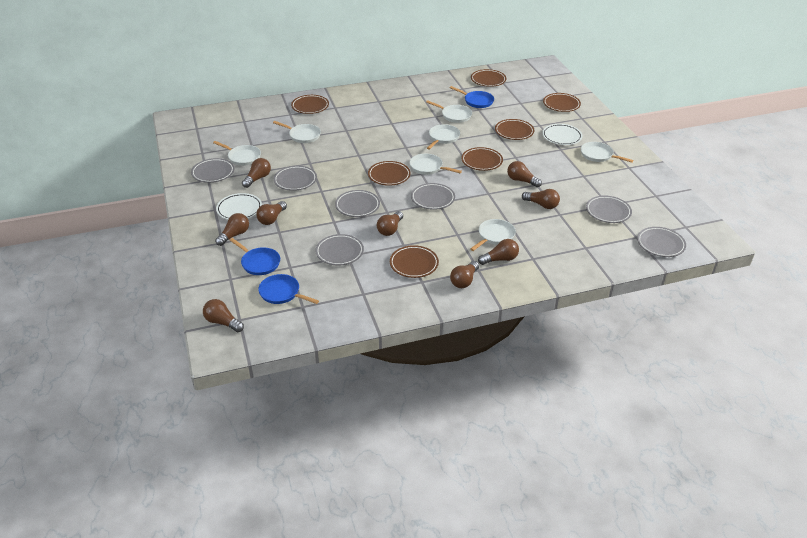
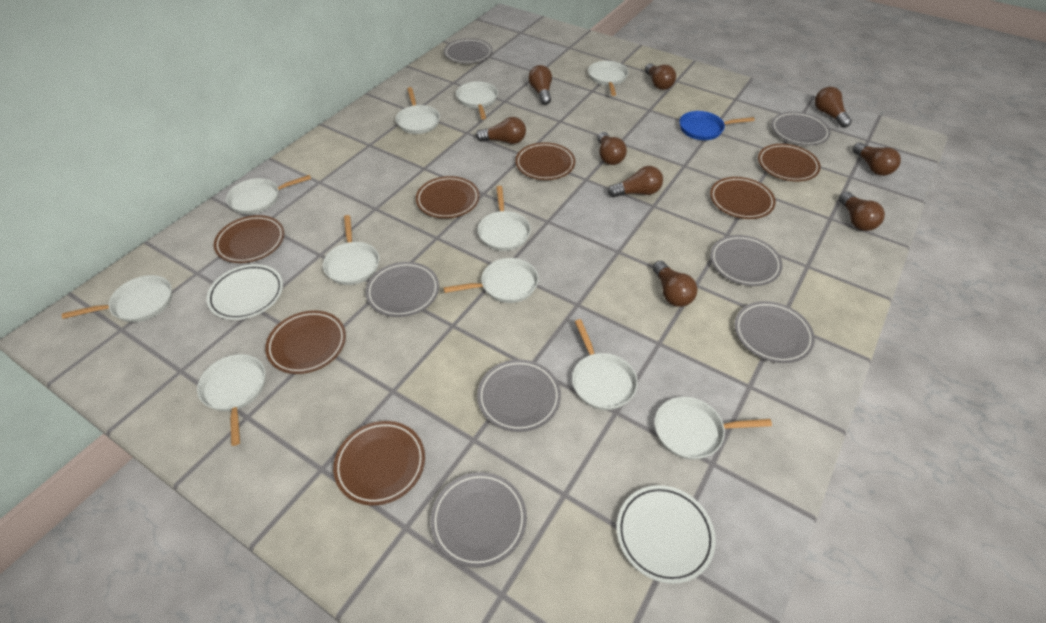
blue pan: 3 -> 1
white pan: 7 -> 11

